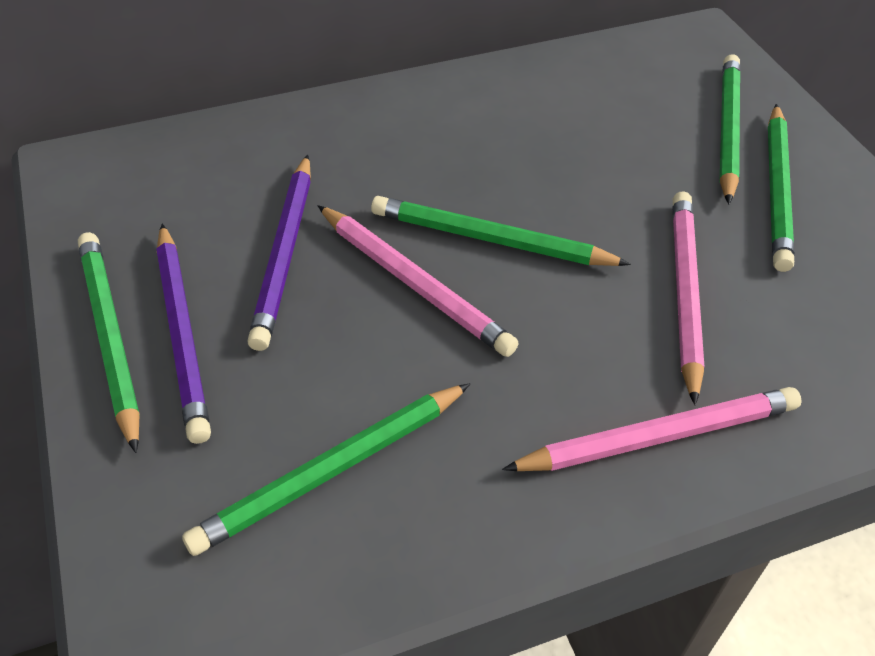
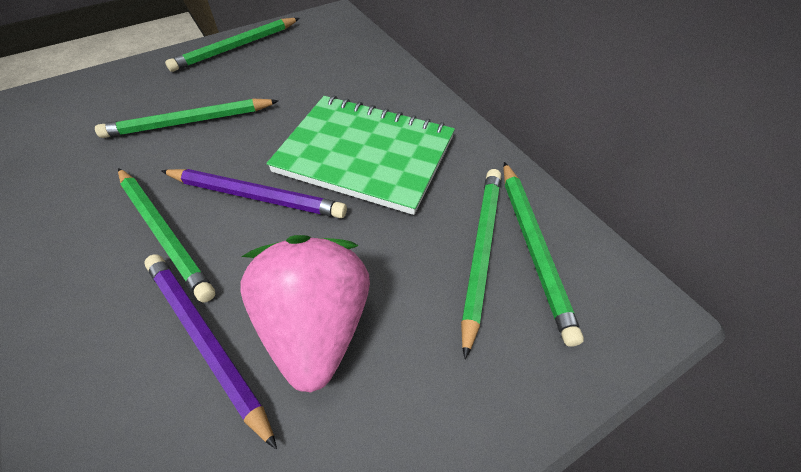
green notebook: 0 -> 1
pink pencil: 3 -> 0
pink strawberry: 0 -> 1

